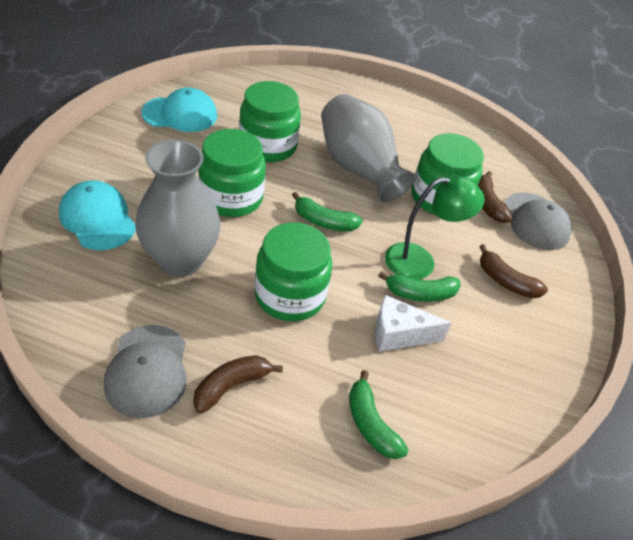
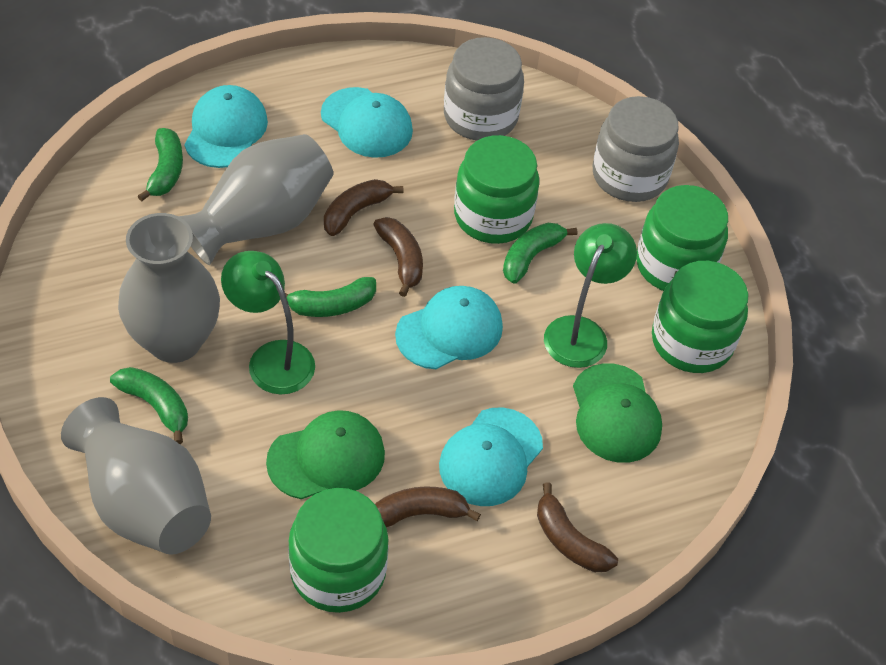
brown banana: 3 -> 4
green banana: 3 -> 4
green cap: 0 -> 2
green lamp: 1 -> 2
grey cap: 2 -> 0
grey jar: 0 -> 2
grey vase: 2 -> 3
turquoise cap: 2 -> 4
white cheese: 1 -> 0

